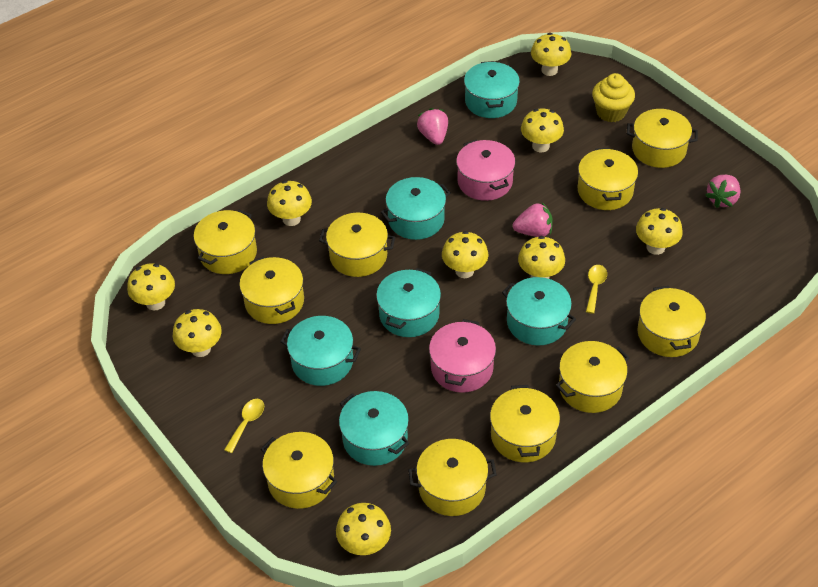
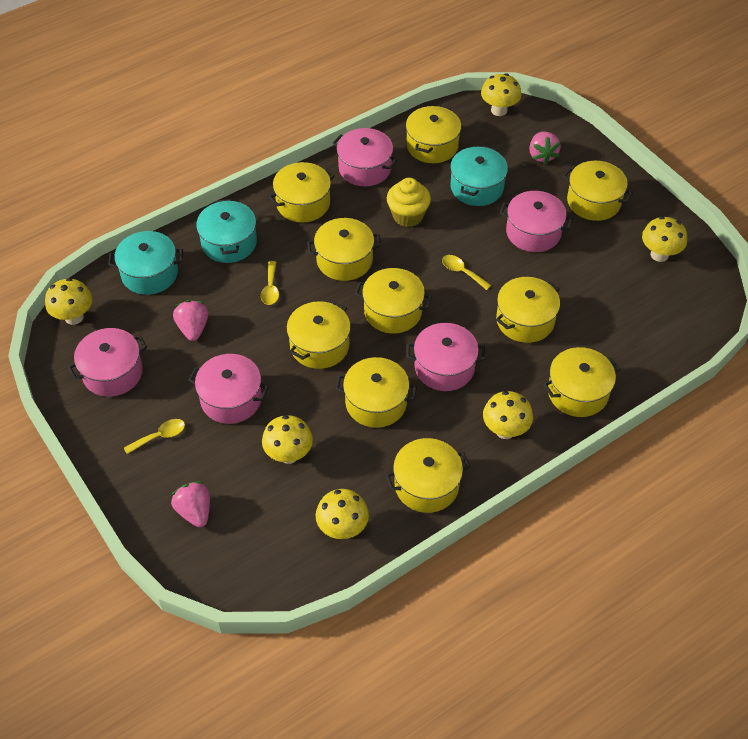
pink pot: 2 -> 5
turquoise pot: 6 -> 3
yellow mushroom: 9 -> 6
yellow spoon: 2 -> 3

